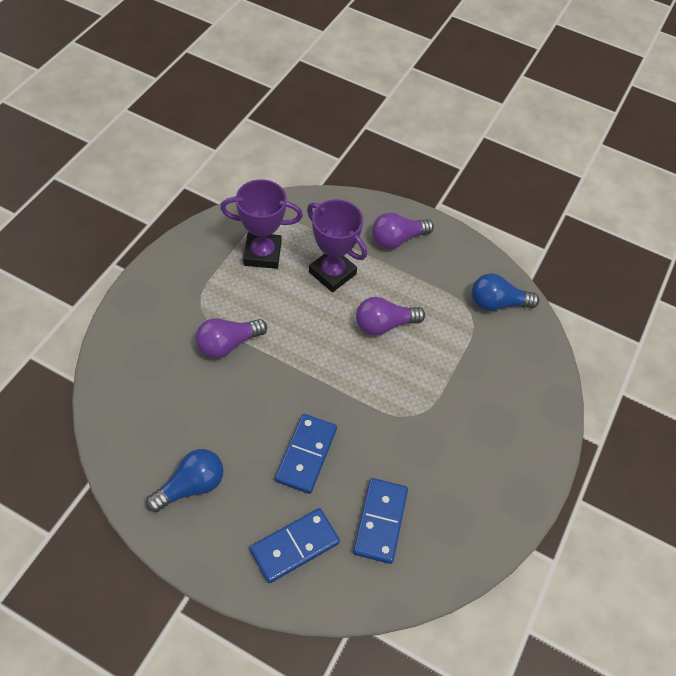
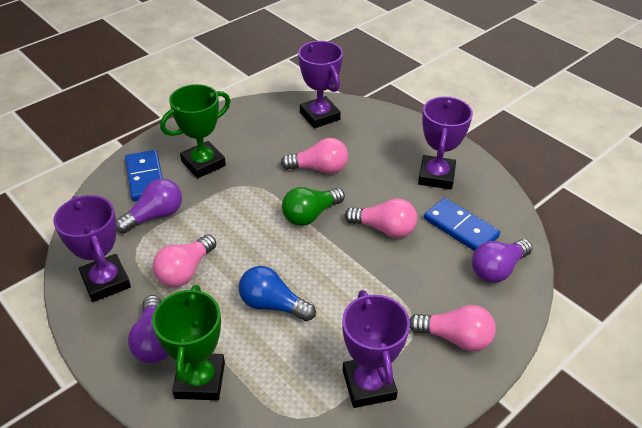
blue domino: 3 -> 2
blue light bulb: 2 -> 1
green light bulb: 0 -> 1
green trophy: 0 -> 2
pink light bulb: 0 -> 4
purple trophy: 2 -> 4

